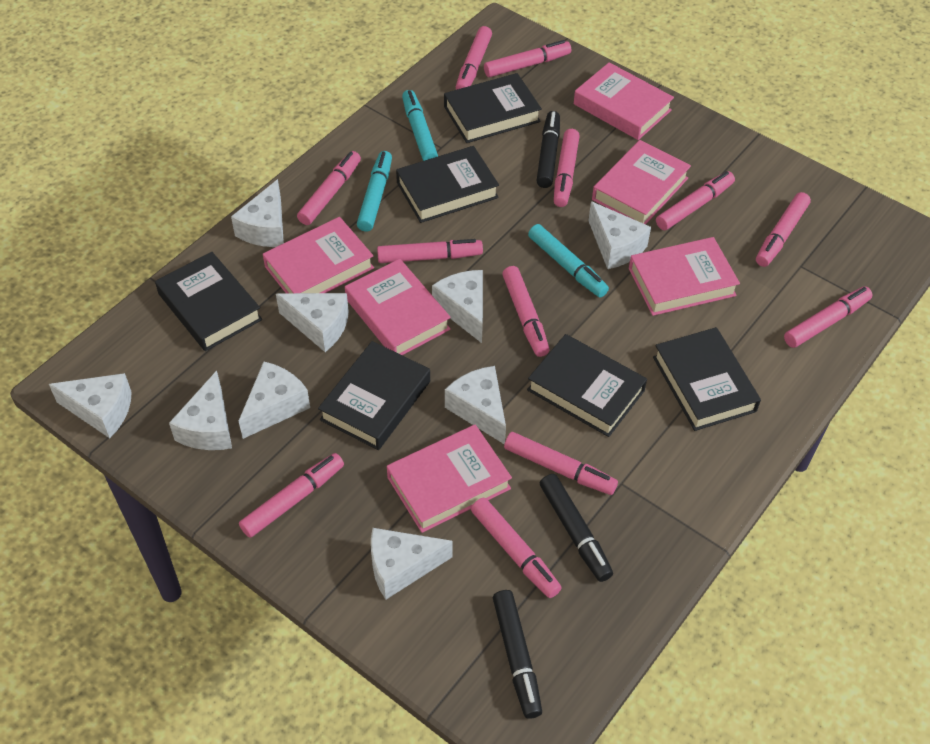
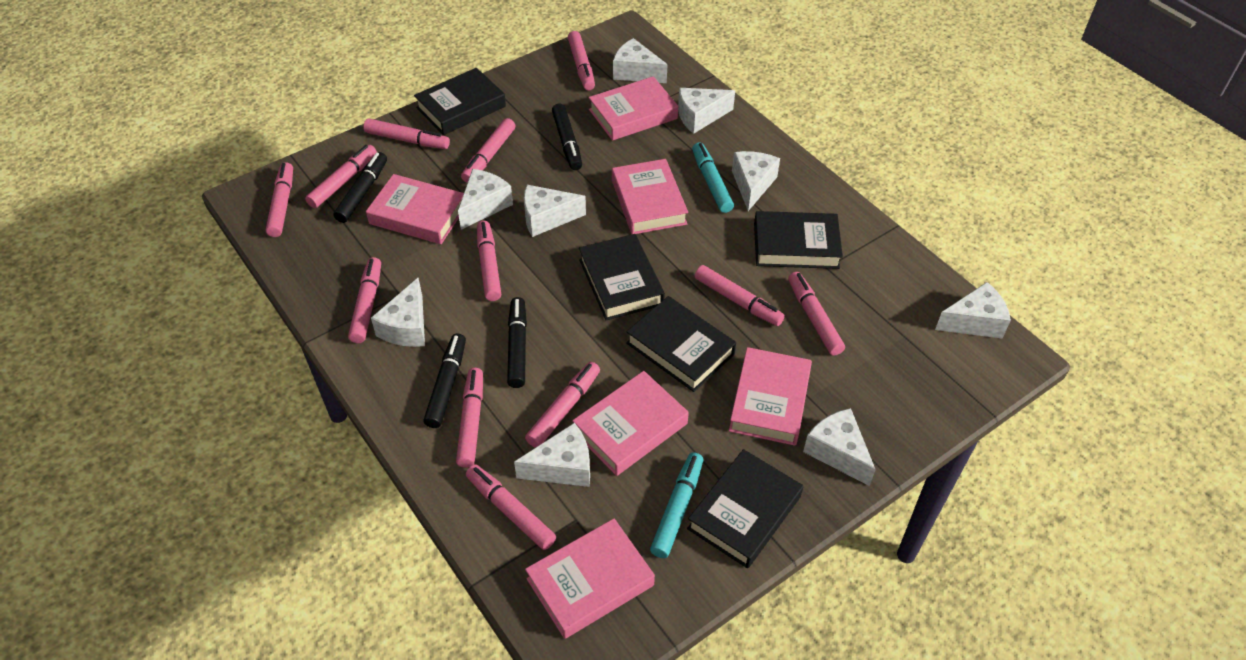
black book: 6 -> 5
black marker: 3 -> 4
turquoise marker: 3 -> 2

